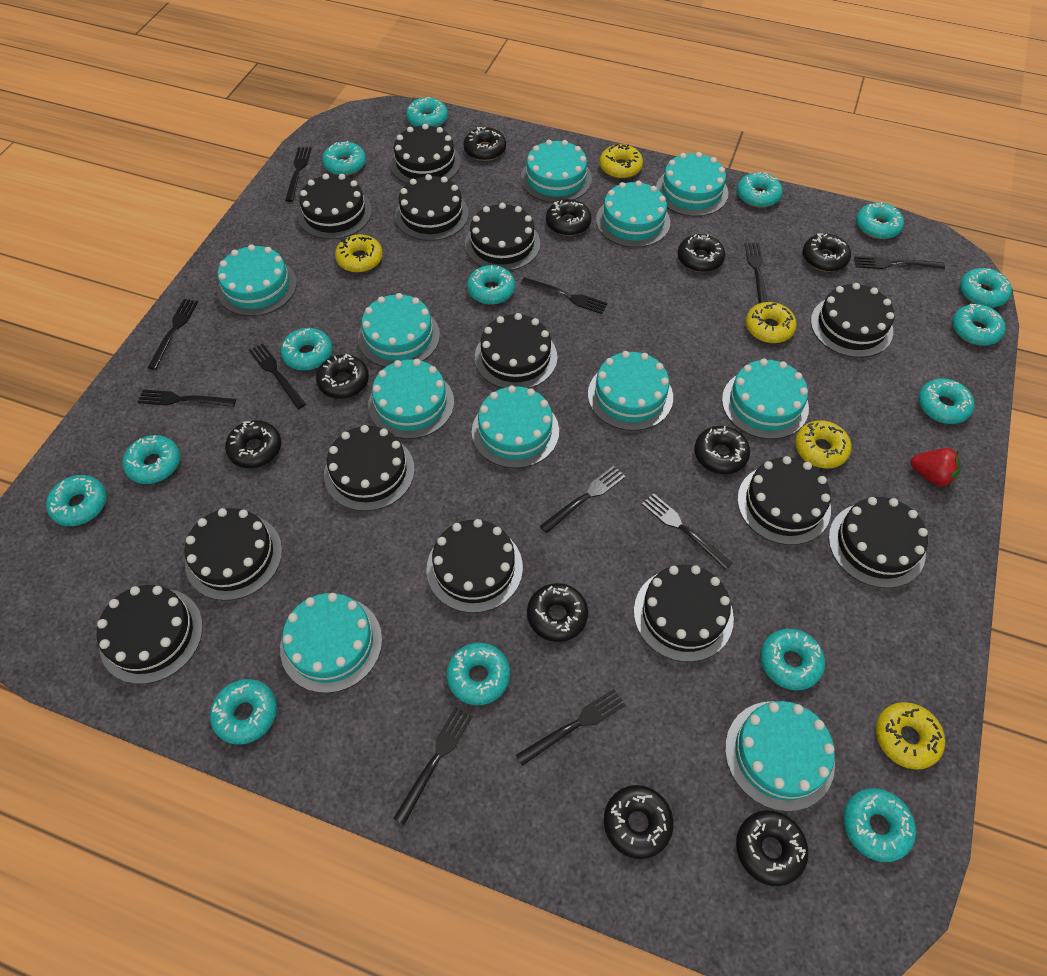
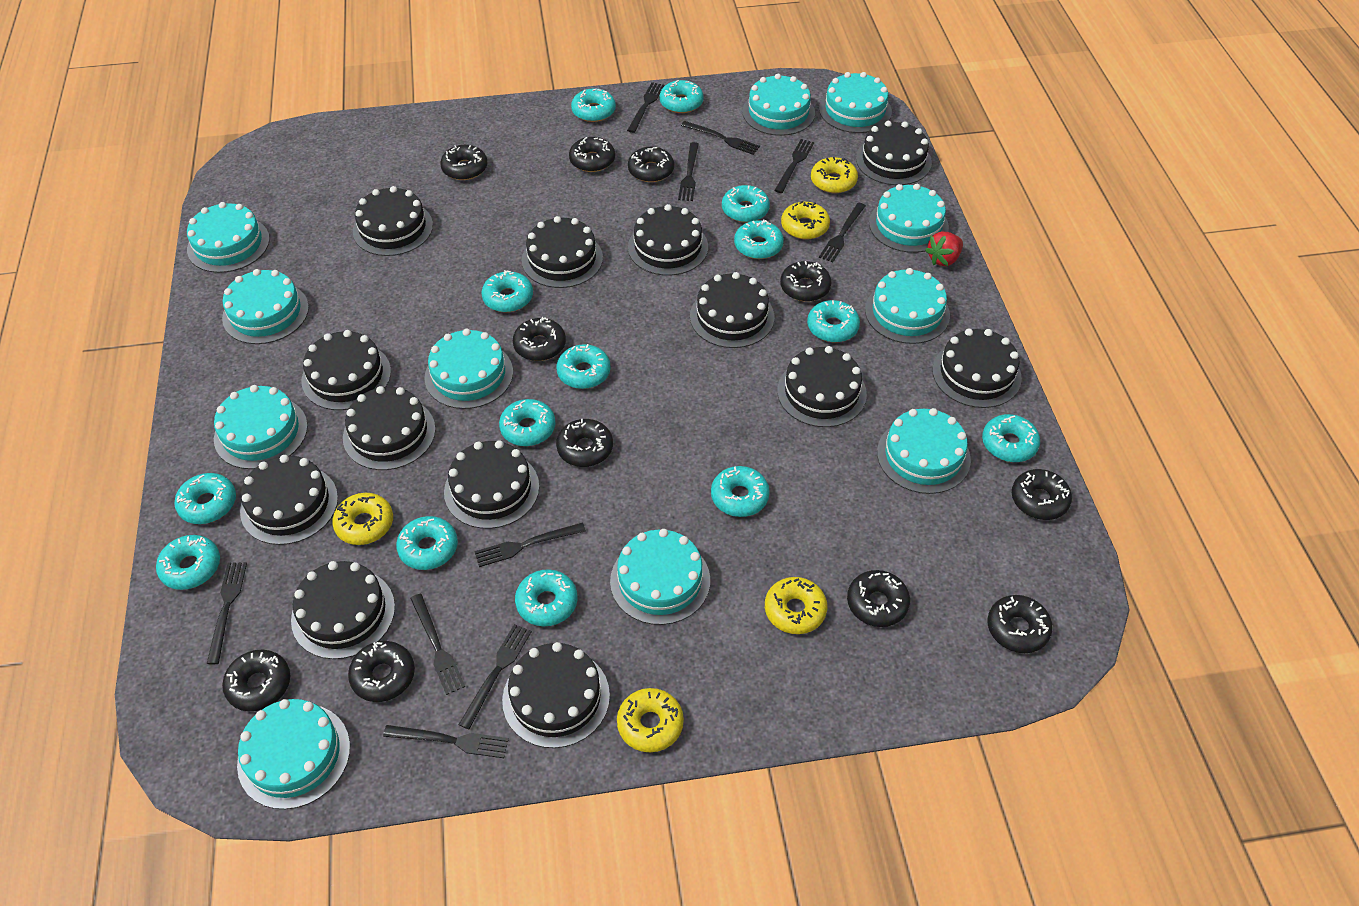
black donut: 10 -> 11
black fork: 11 -> 10
turquoise donut: 15 -> 14

